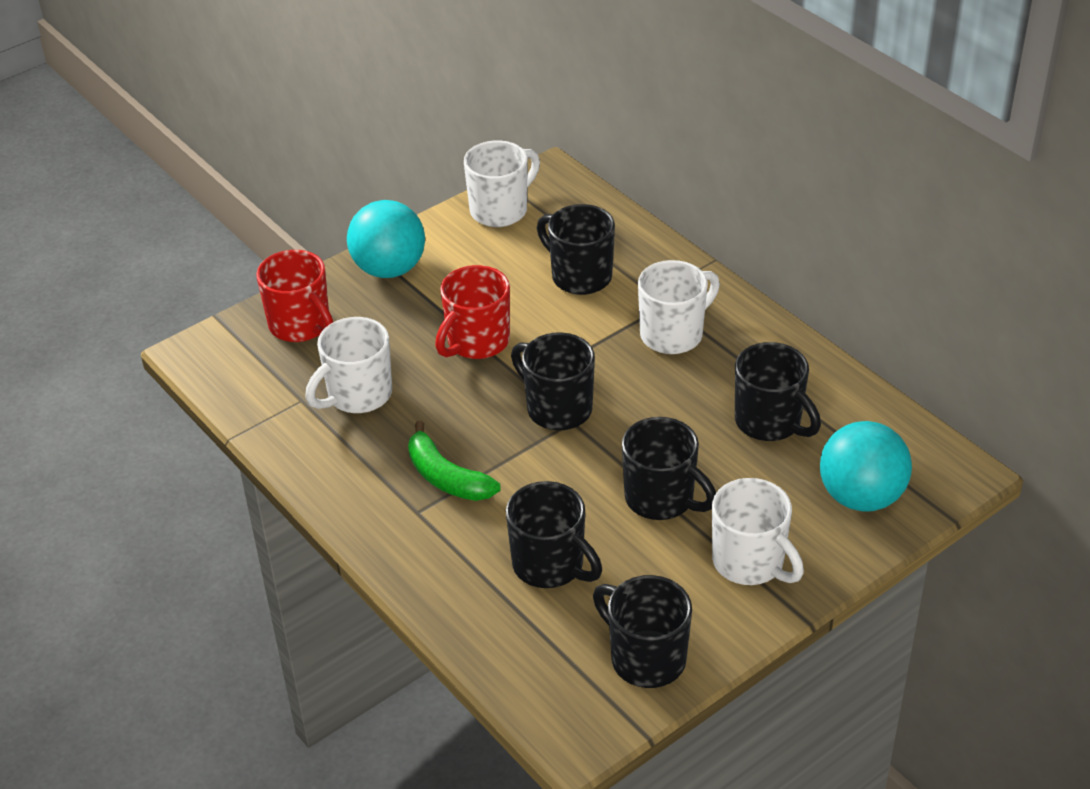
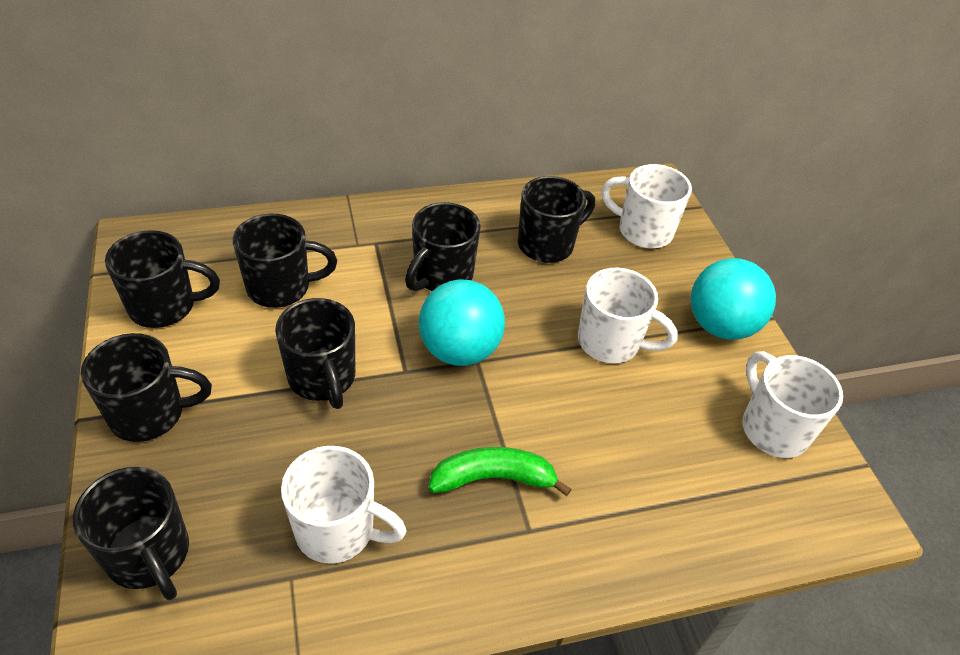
black mug: 6 -> 7
red mug: 2 -> 0

